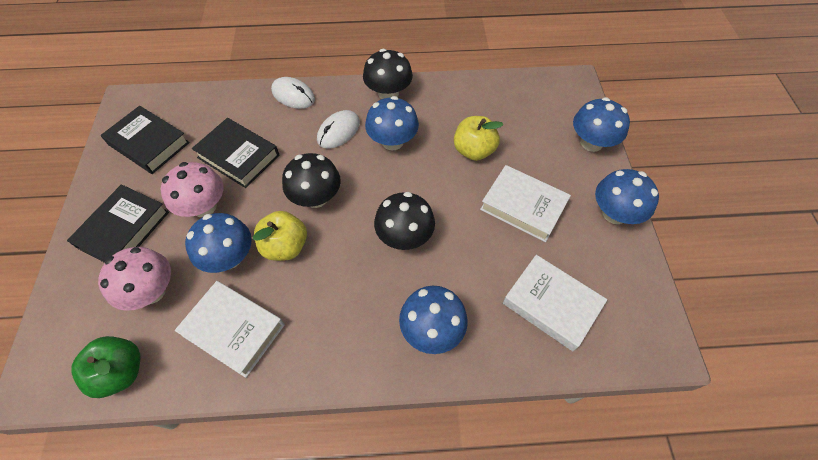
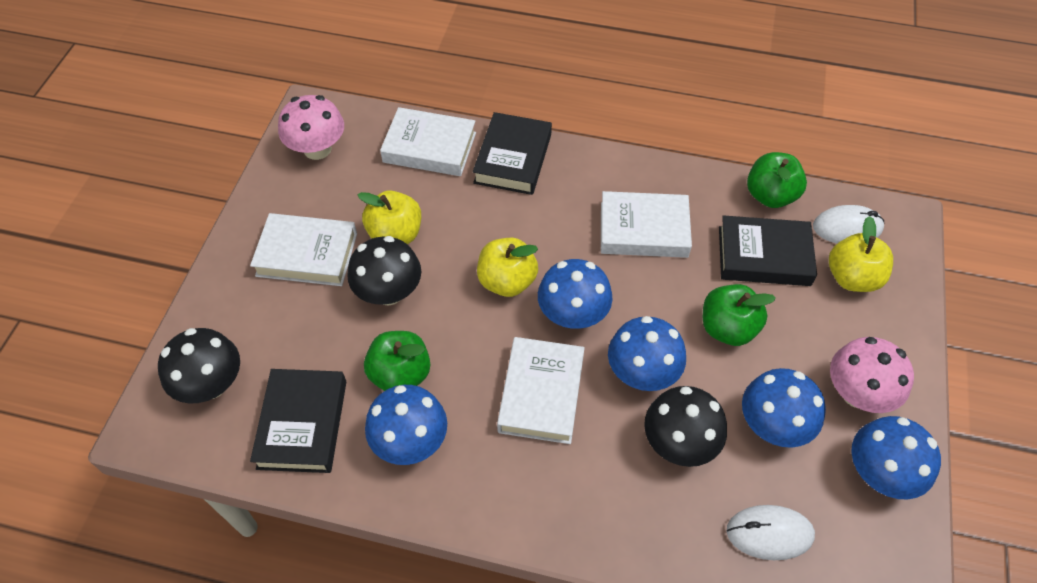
green apple: 1 -> 3
white book: 3 -> 4
yellow apple: 2 -> 3

